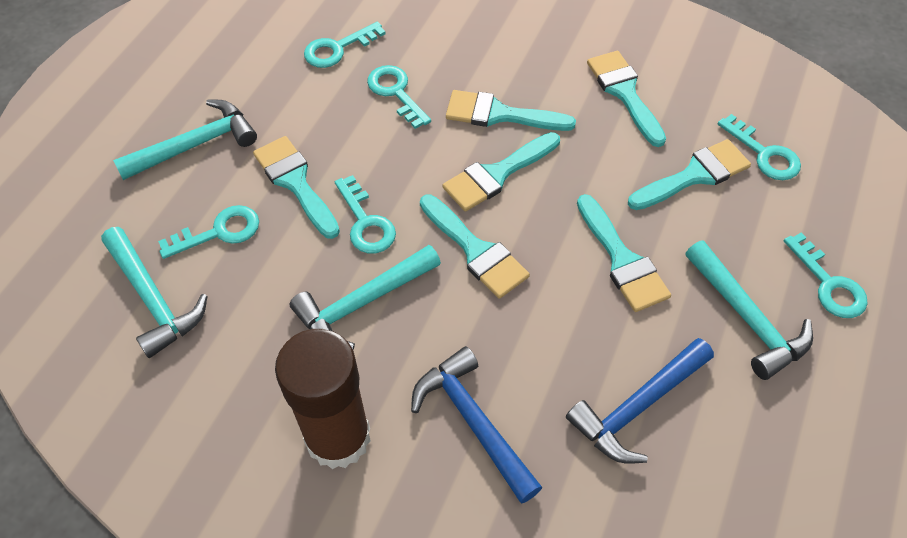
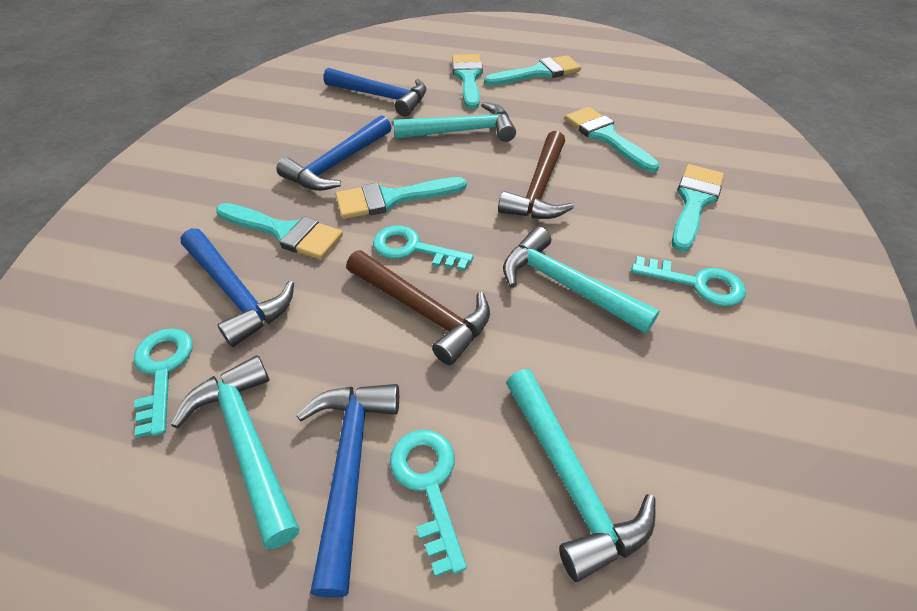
blue hammer: 2 -> 4
brown glue stick: 1 -> 0
brown hammer: 0 -> 2
turquoise brush: 7 -> 6
turquoise key: 6 -> 4

